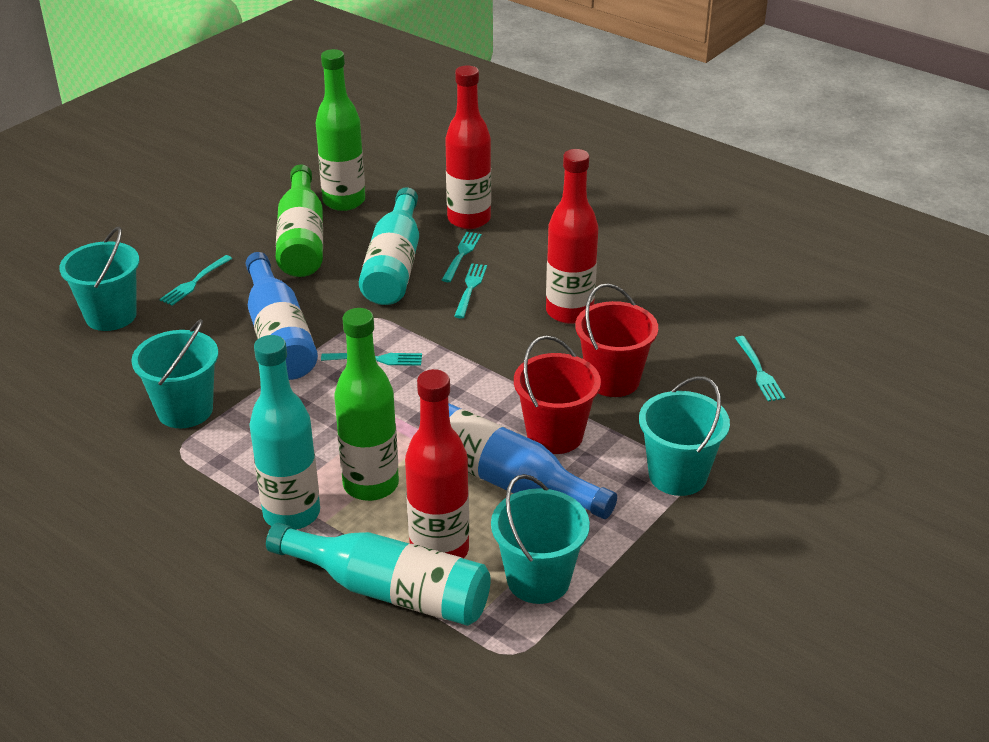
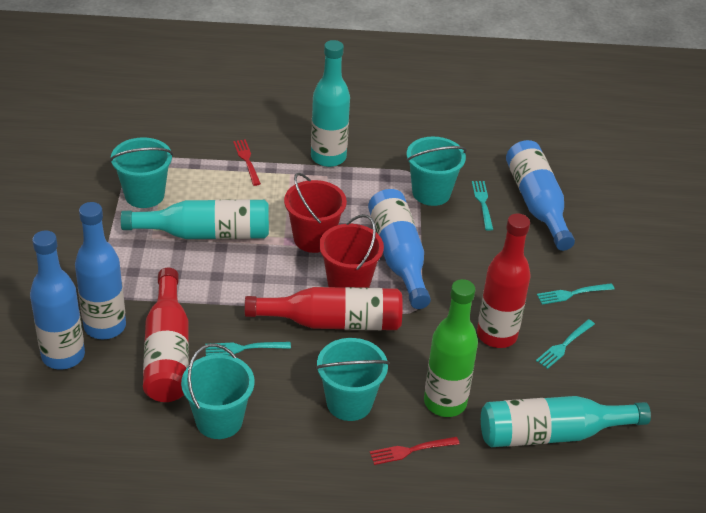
blue bottle: 2 -> 4
green bottle: 3 -> 1
red fork: 0 -> 2
turquoise fork: 5 -> 4

